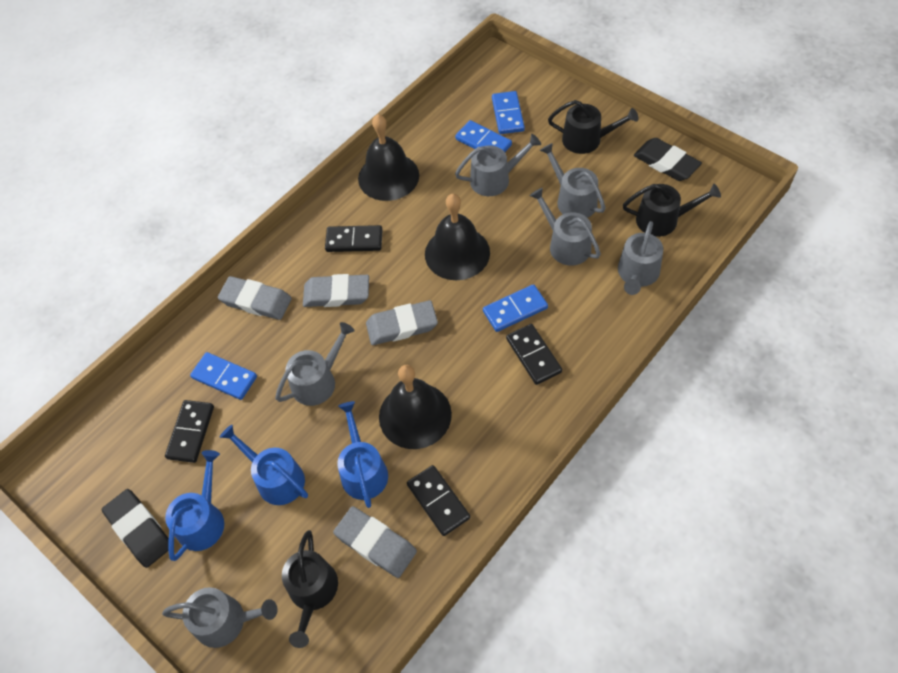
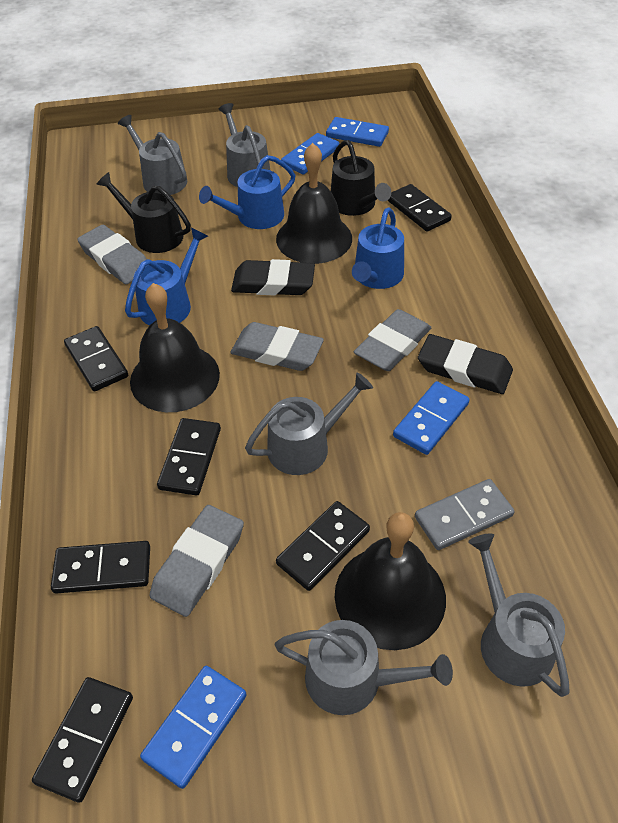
black domino: 4 -> 6
black watering can: 3 -> 2
grey domino: 0 -> 1
grey watering can: 6 -> 5

